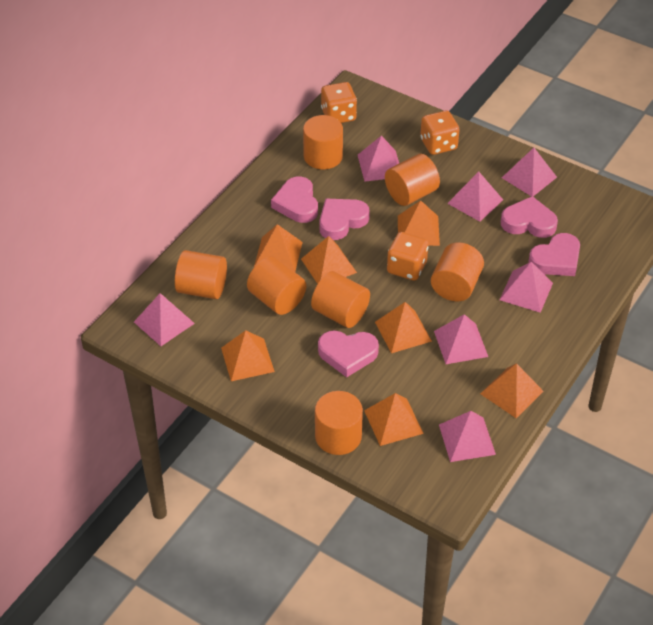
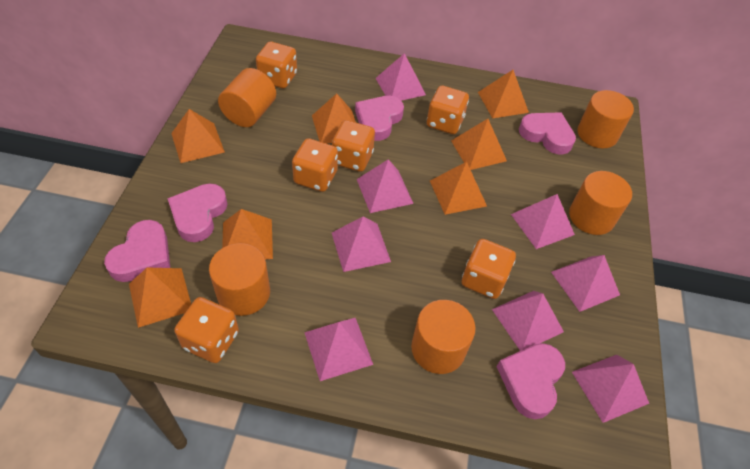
orange cylinder: 7 -> 5
orange dice: 3 -> 6
pink pyramid: 7 -> 8

